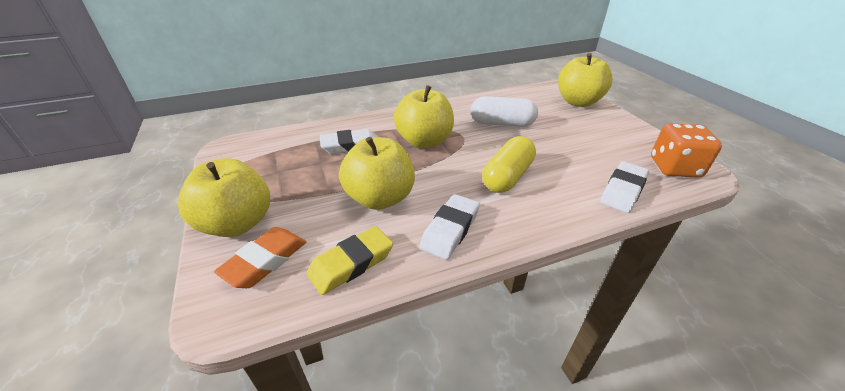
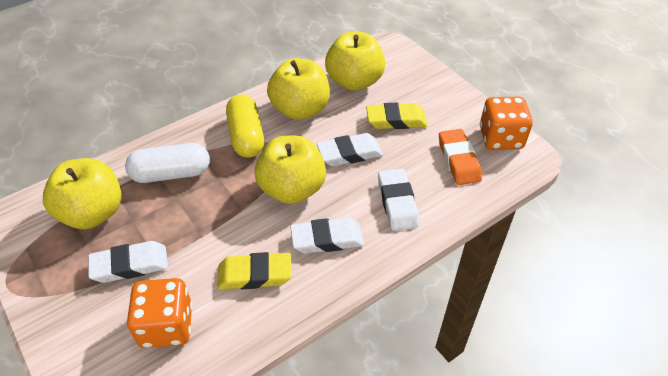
orange dice: 1 -> 2
white eraser: 3 -> 4
yellow eraser: 1 -> 2

